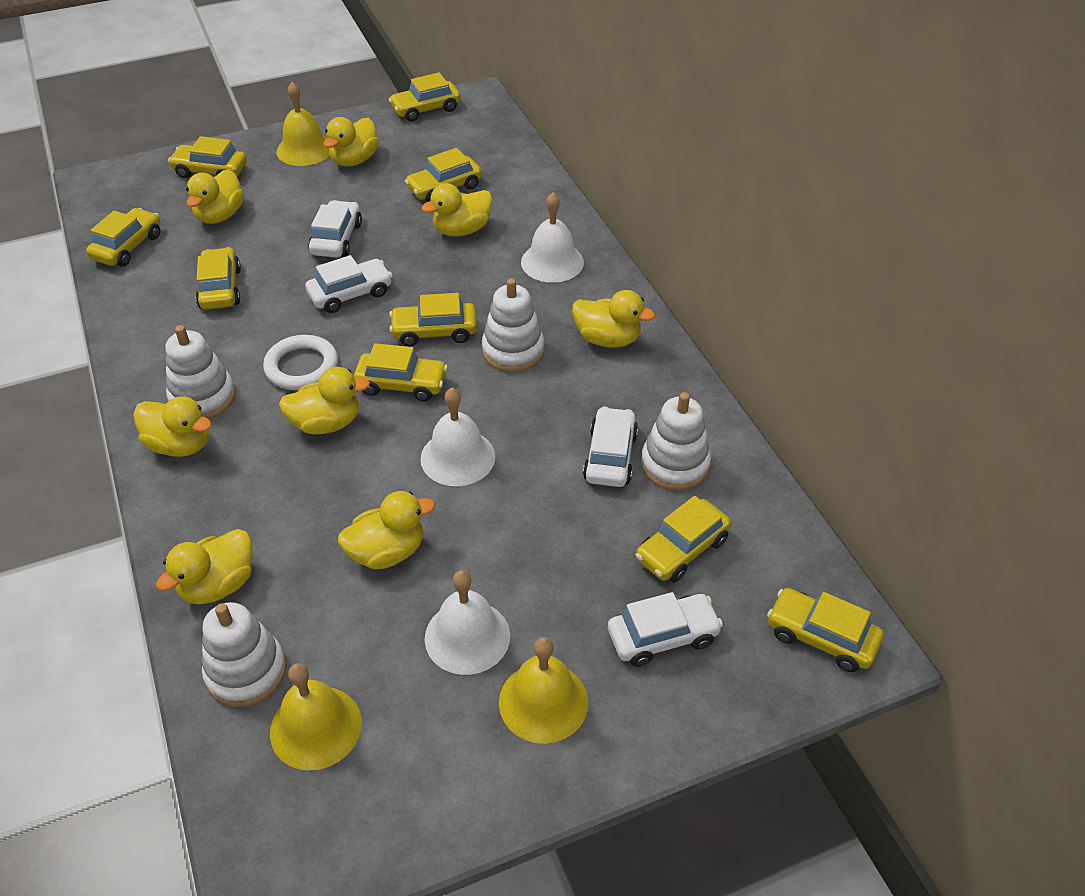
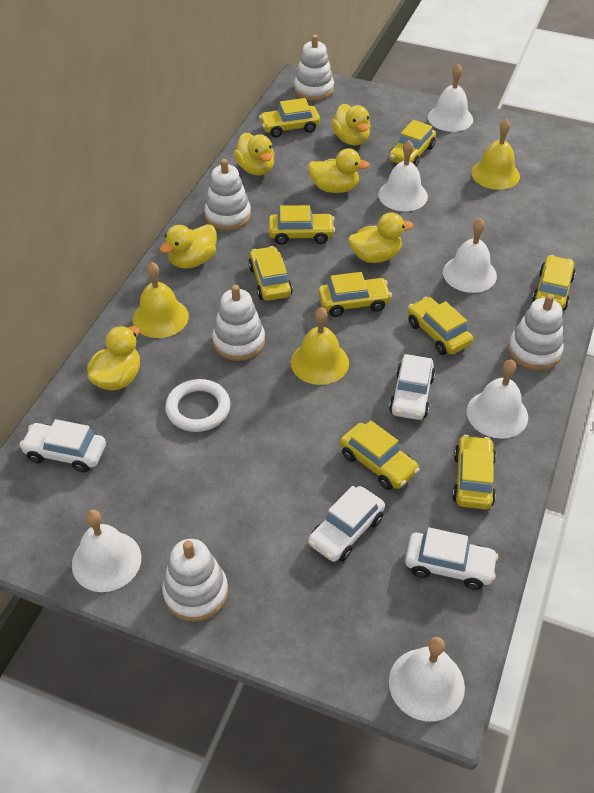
white bell: 3 -> 6
white stacking toy: 4 -> 5
yellow duck: 8 -> 6

